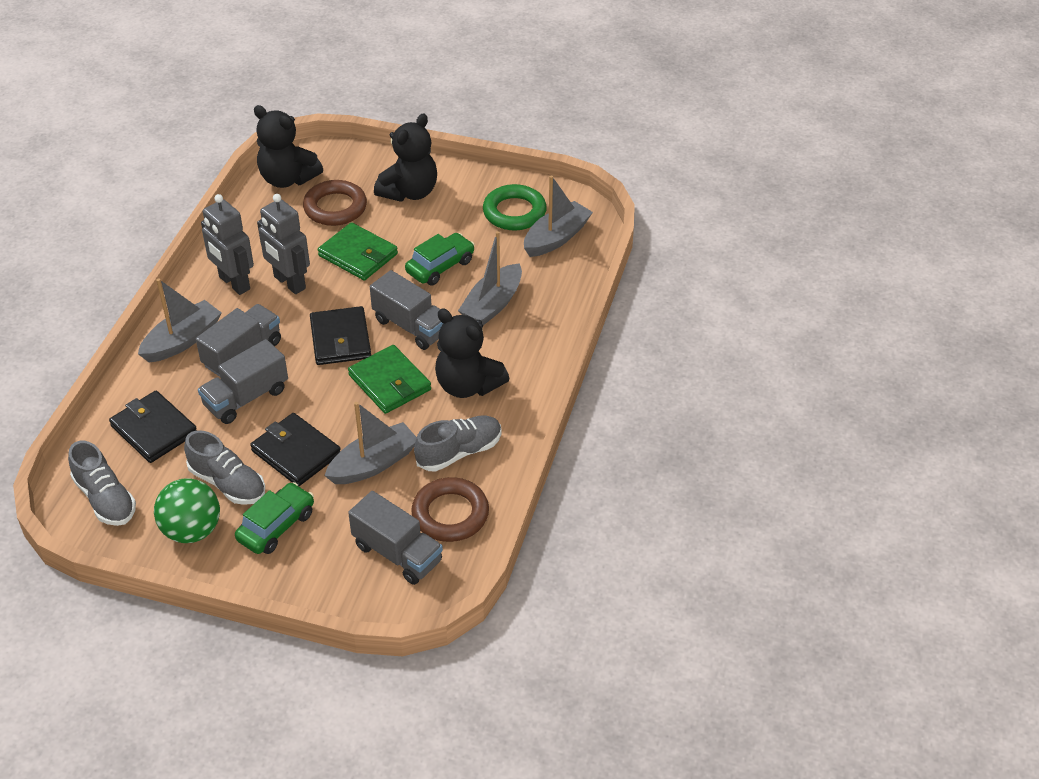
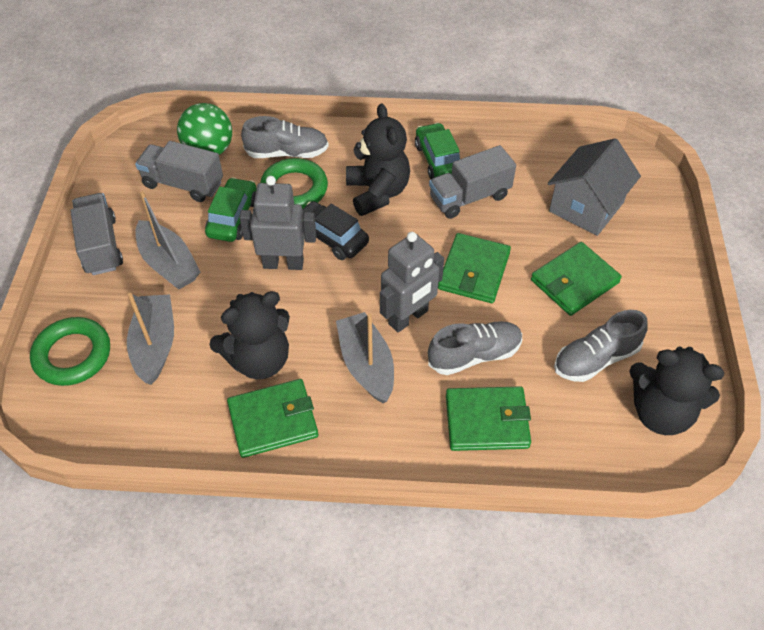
black car: 0 -> 1
black wallet: 3 -> 0
brown ring: 2 -> 0
green ring: 1 -> 2
green wallet: 2 -> 4
grey boat: 4 -> 3
grey house: 0 -> 1
grey truck: 4 -> 3

